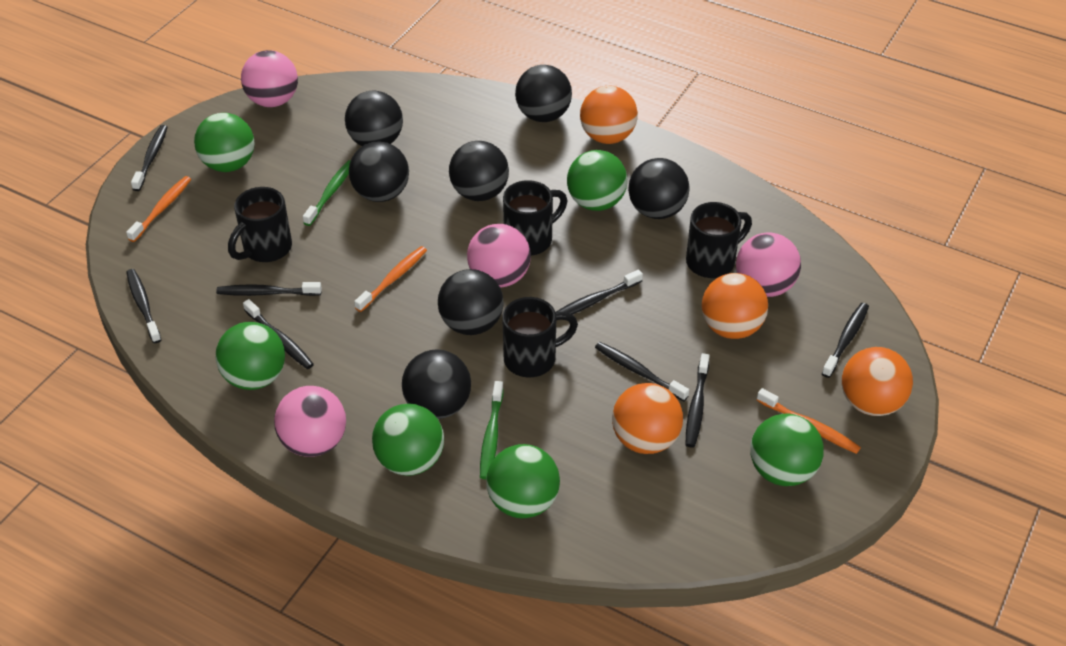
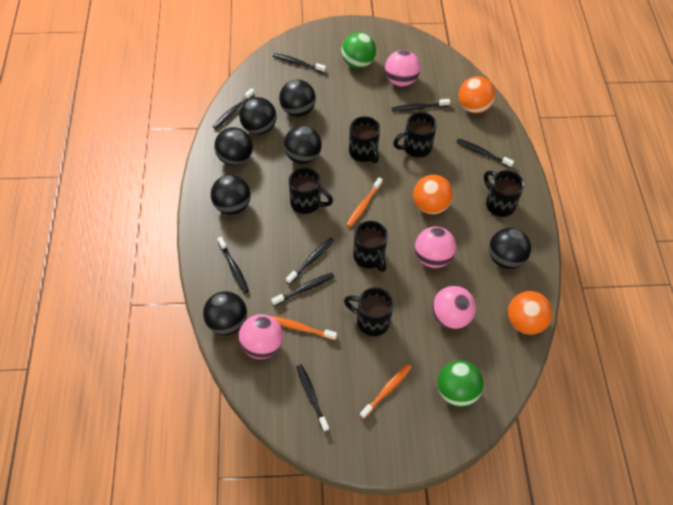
black mug: 4 -> 6
green ball: 6 -> 2
green toothbrush: 2 -> 0
orange ball: 4 -> 3

